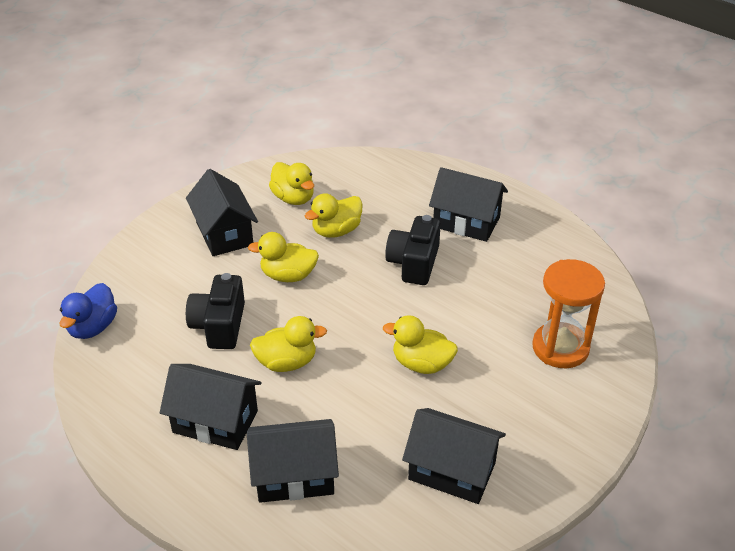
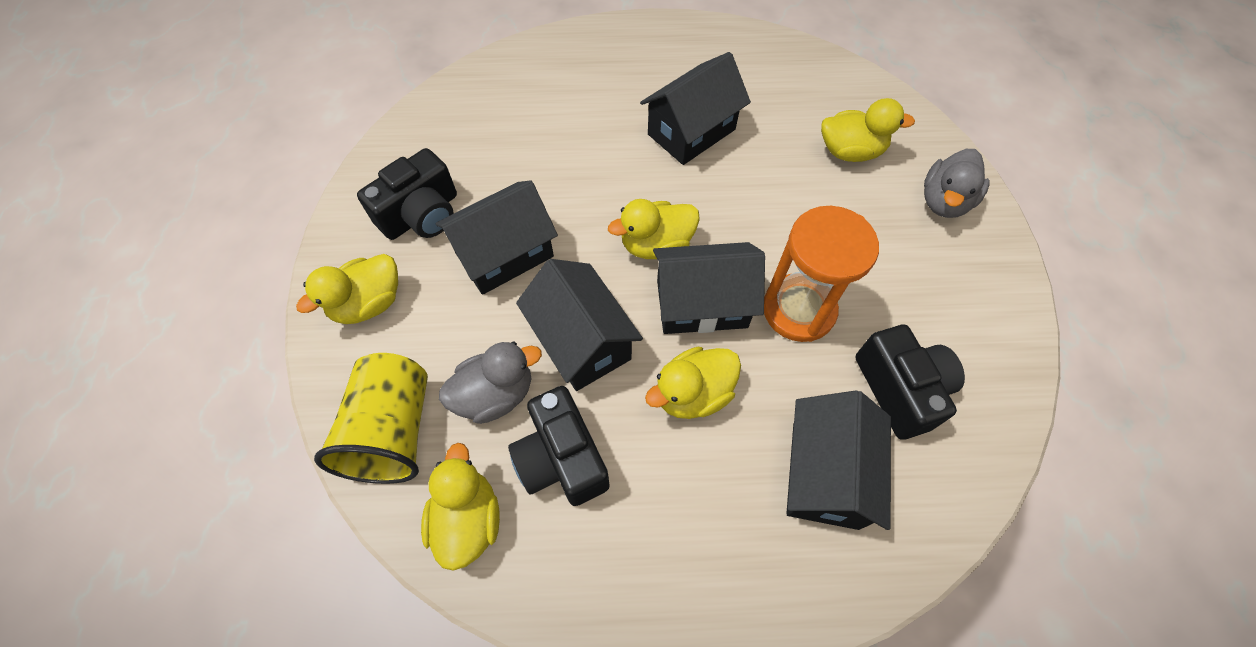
black camera: 2 -> 3
blue duck: 1 -> 0
grey duck: 0 -> 2
yellow cup: 0 -> 1

